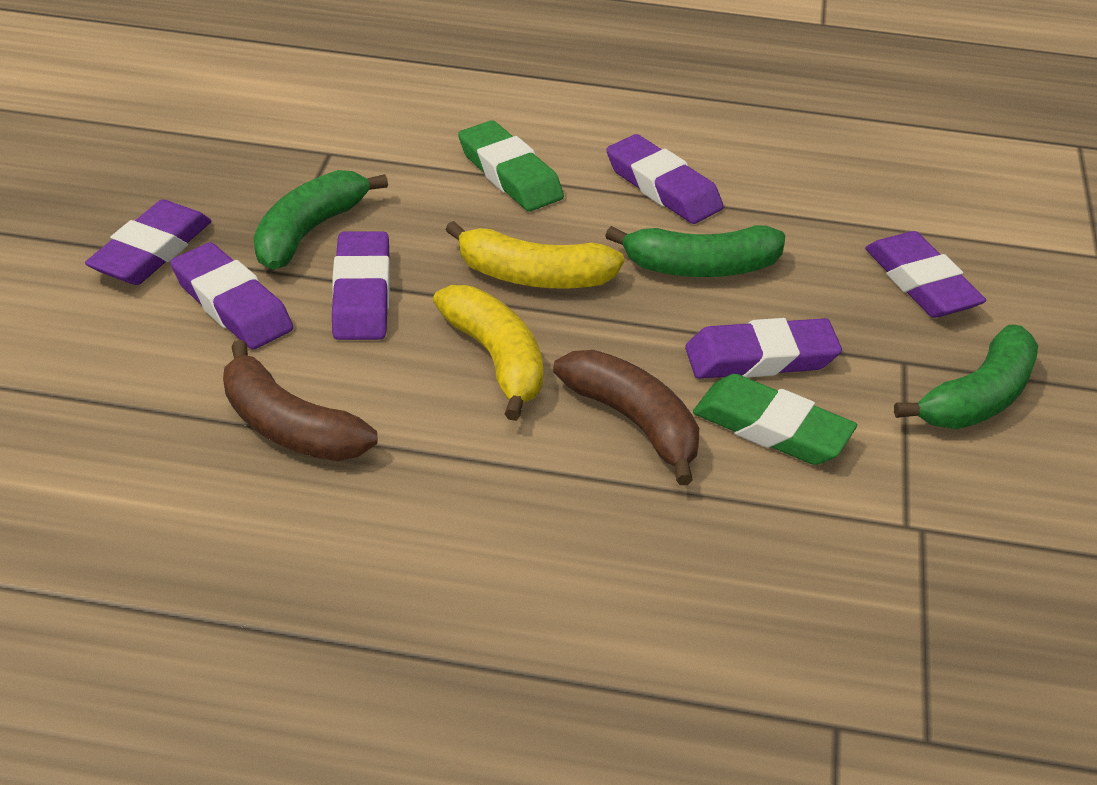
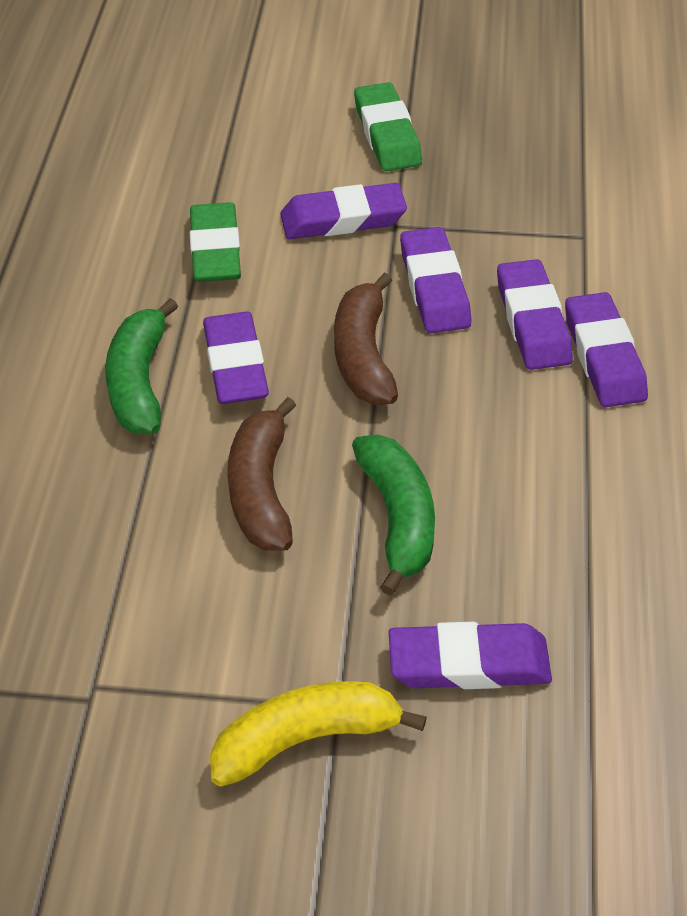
green banana: 3 -> 2
yellow banana: 2 -> 1

